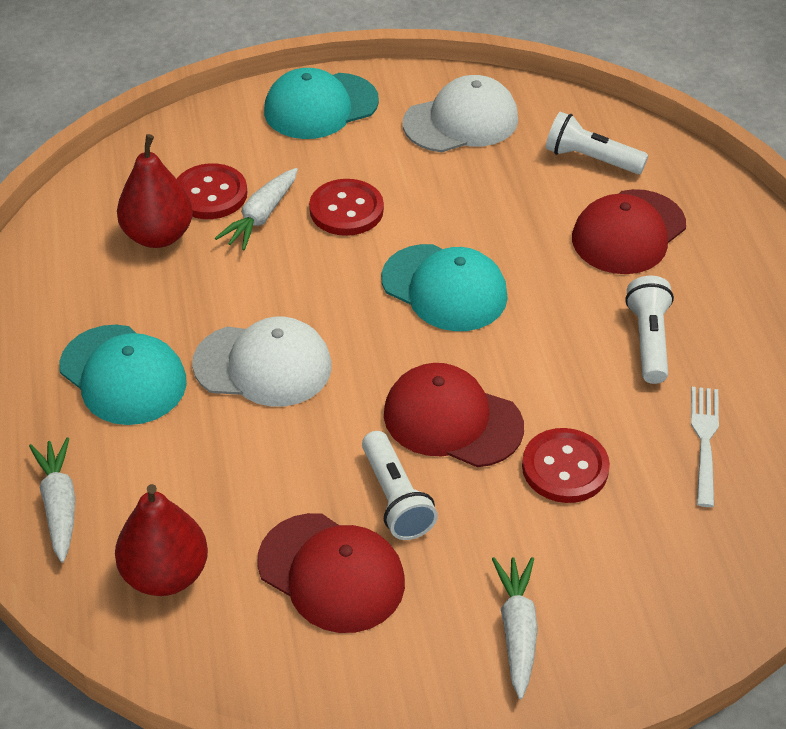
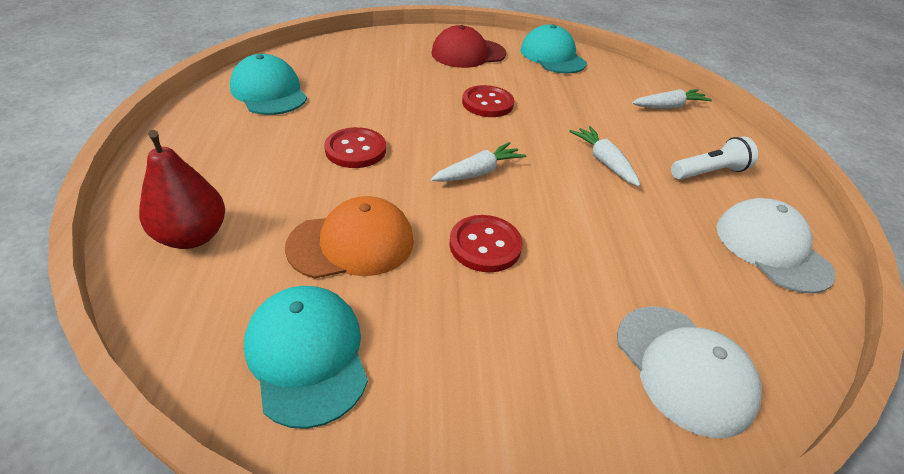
orange cap: 0 -> 1
red cap: 3 -> 1
red pear: 2 -> 1
white flashlight: 3 -> 1
white fork: 1 -> 0

